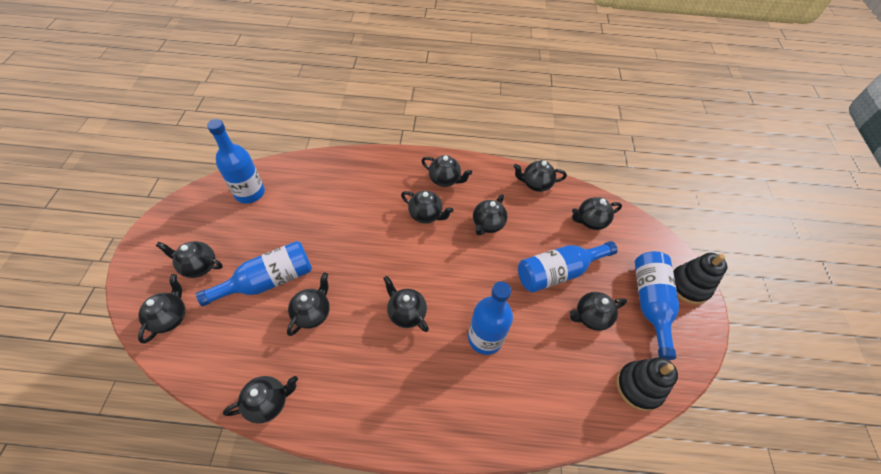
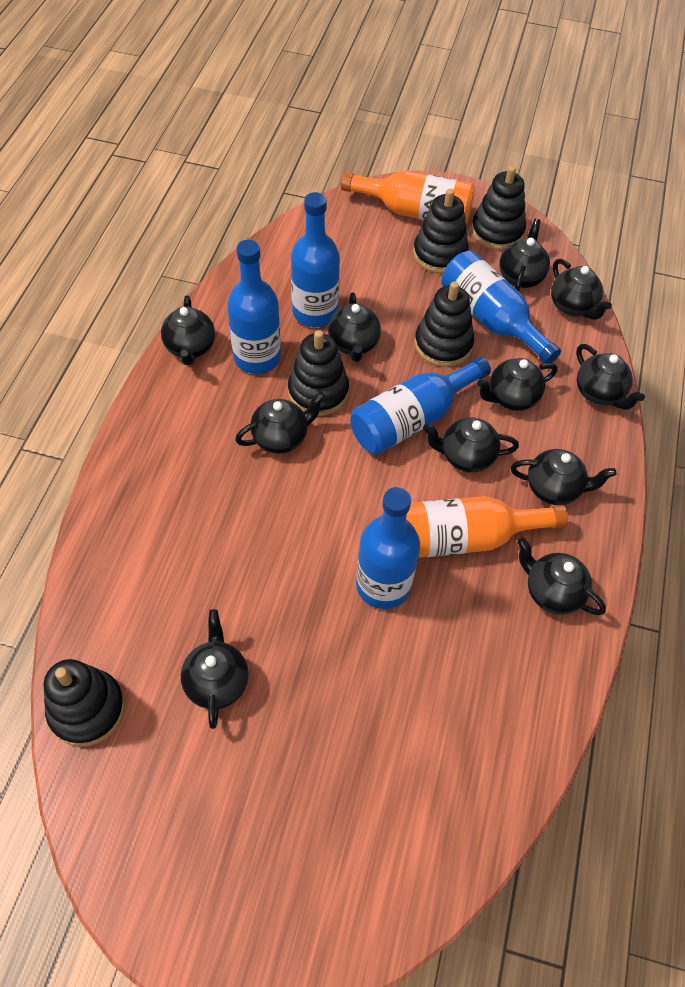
black stacking toy: 2 -> 5
orange bottle: 0 -> 2

